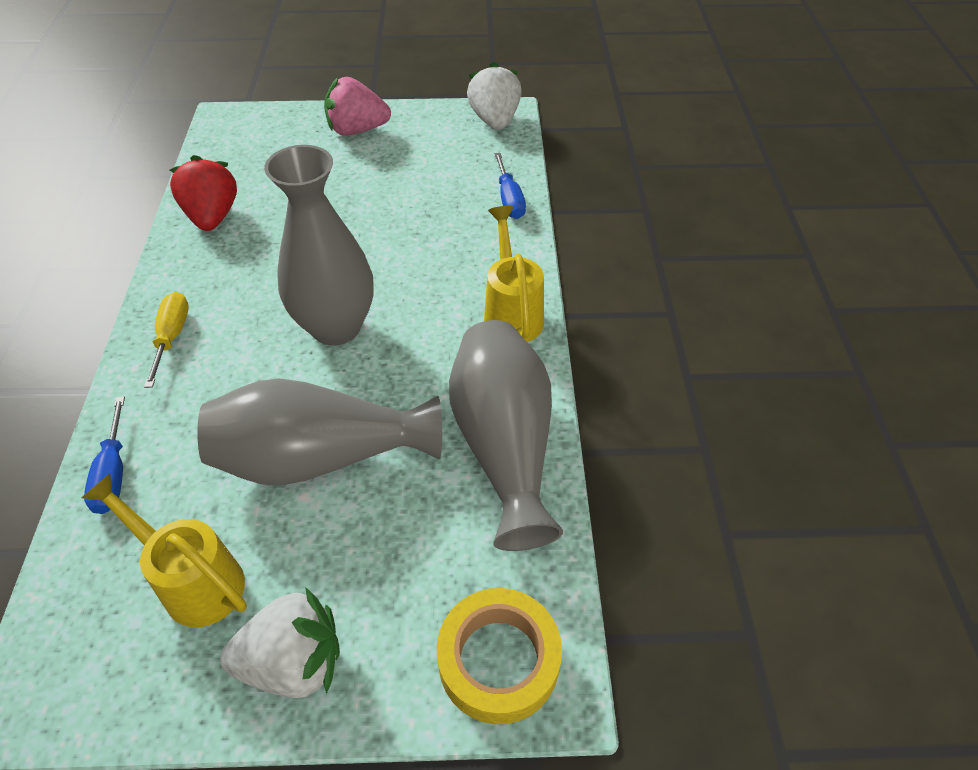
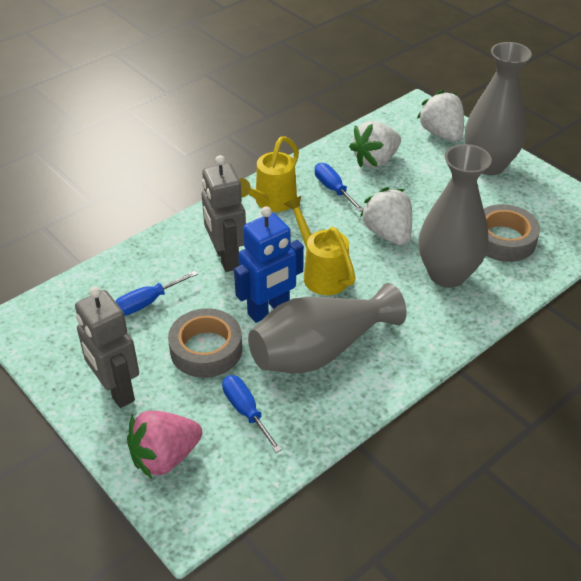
blue robot: 0 -> 1
blue screwdriver: 2 -> 3
grey robot: 0 -> 2
grey tape: 0 -> 2
red strawberry: 1 -> 0
white strawberry: 2 -> 3
yellow screwdriver: 1 -> 0
yellow tape: 1 -> 0

